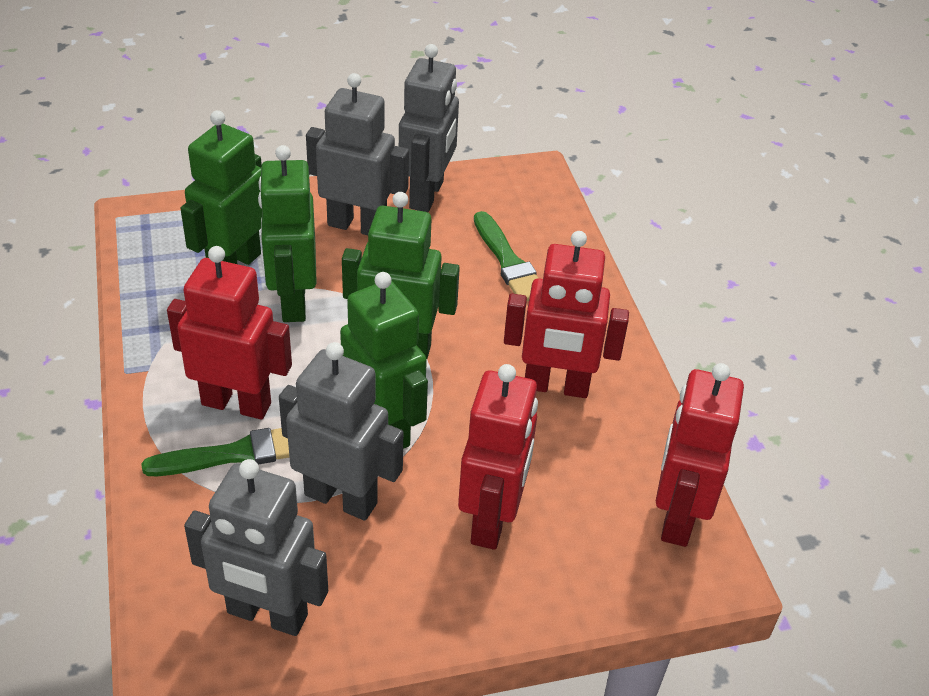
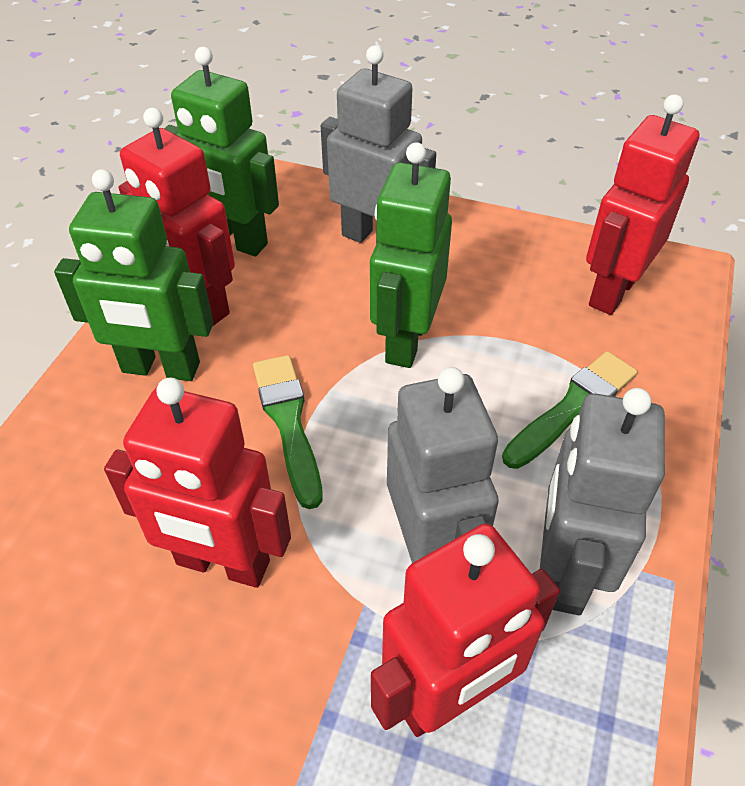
green robot: 4 -> 3
grey robot: 4 -> 3

